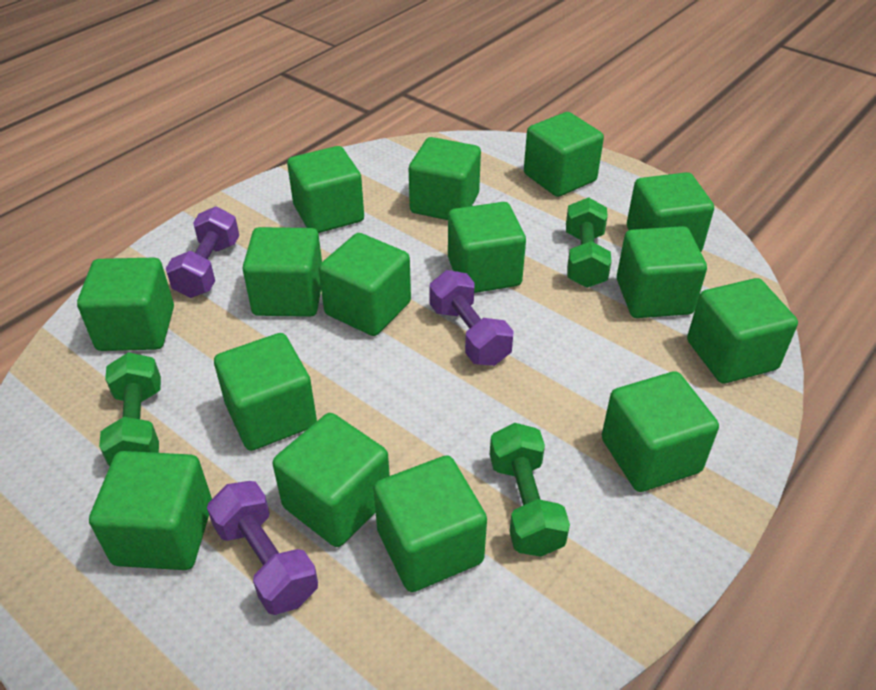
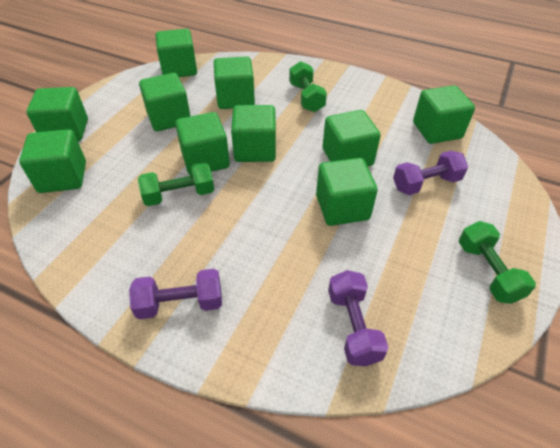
green cube: 15 -> 10

